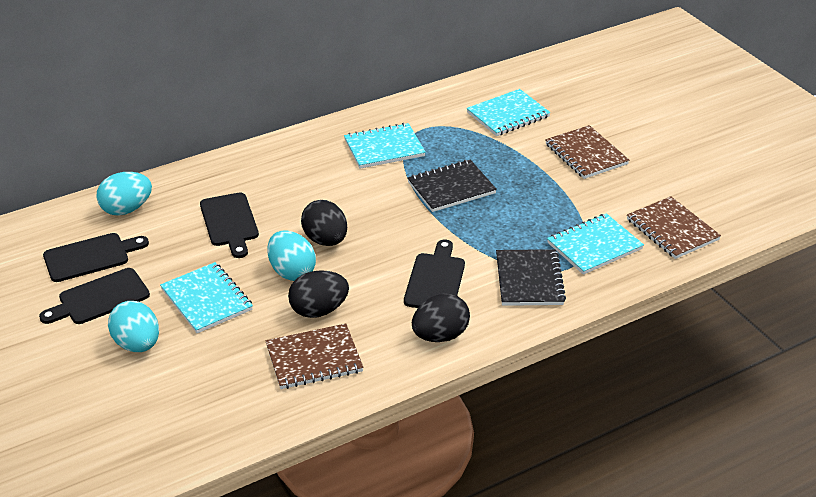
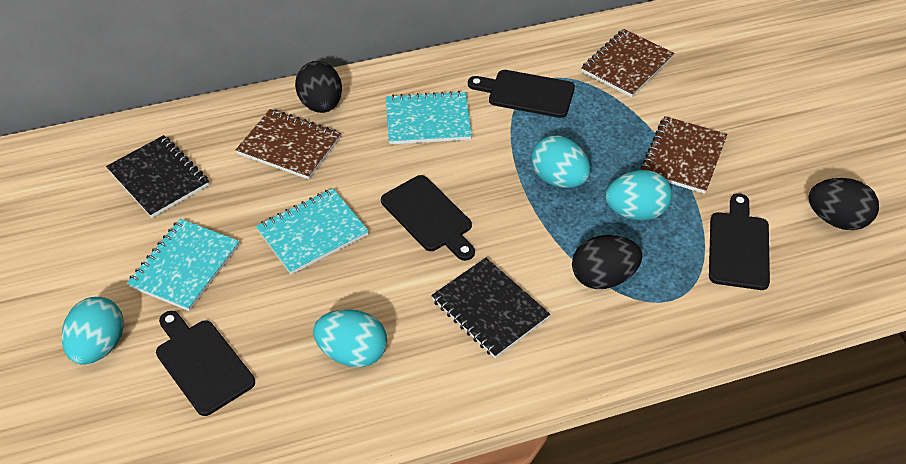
turquoise egg: 3 -> 4
turquoise notebook: 4 -> 3

